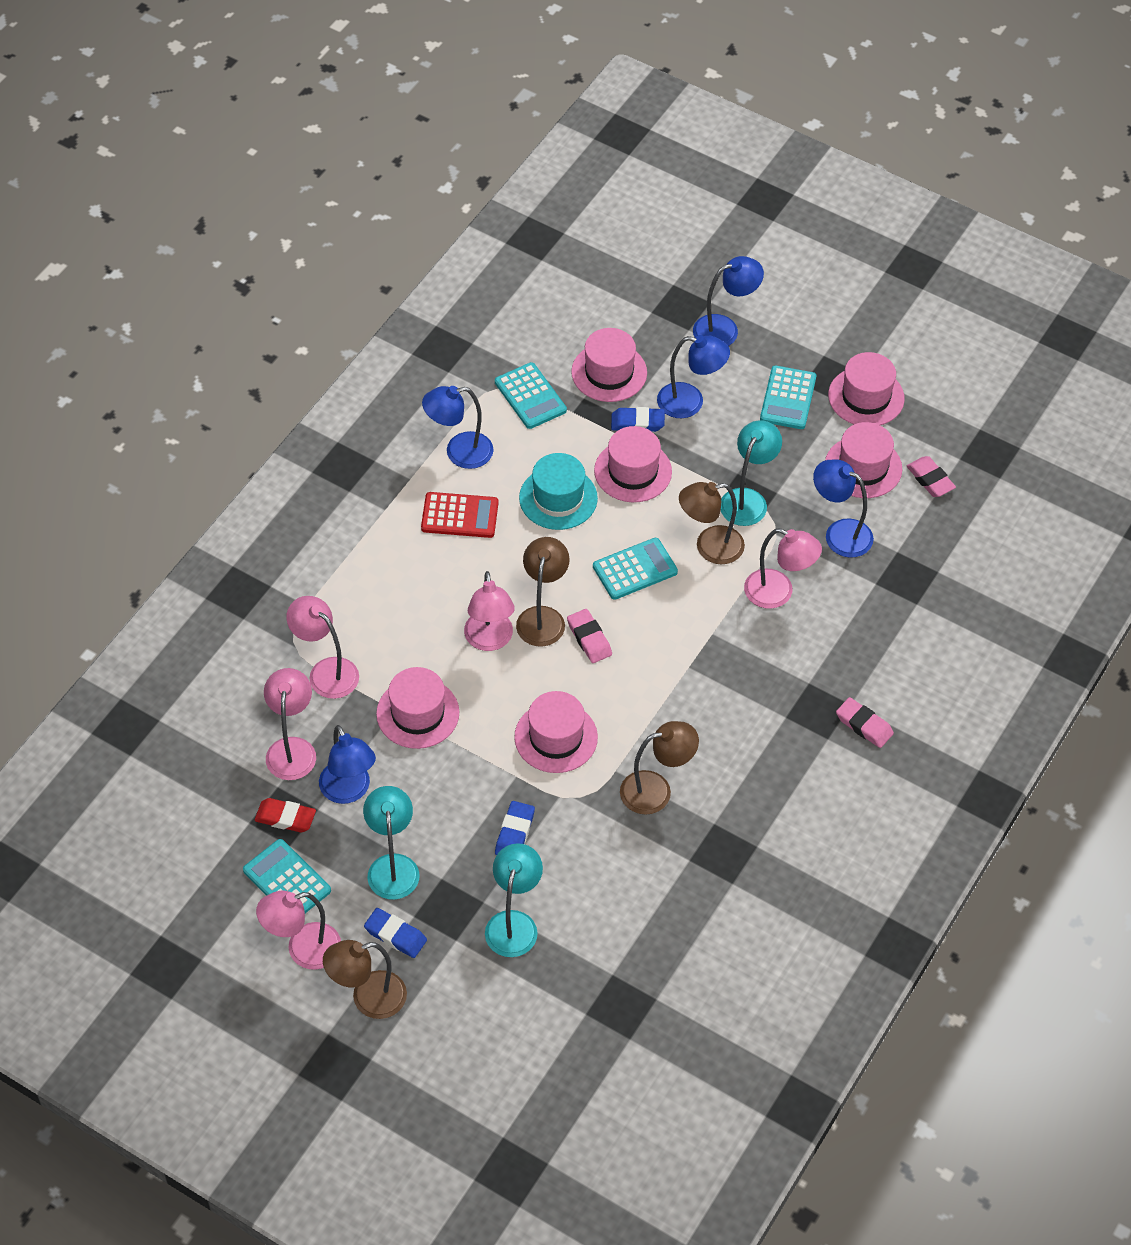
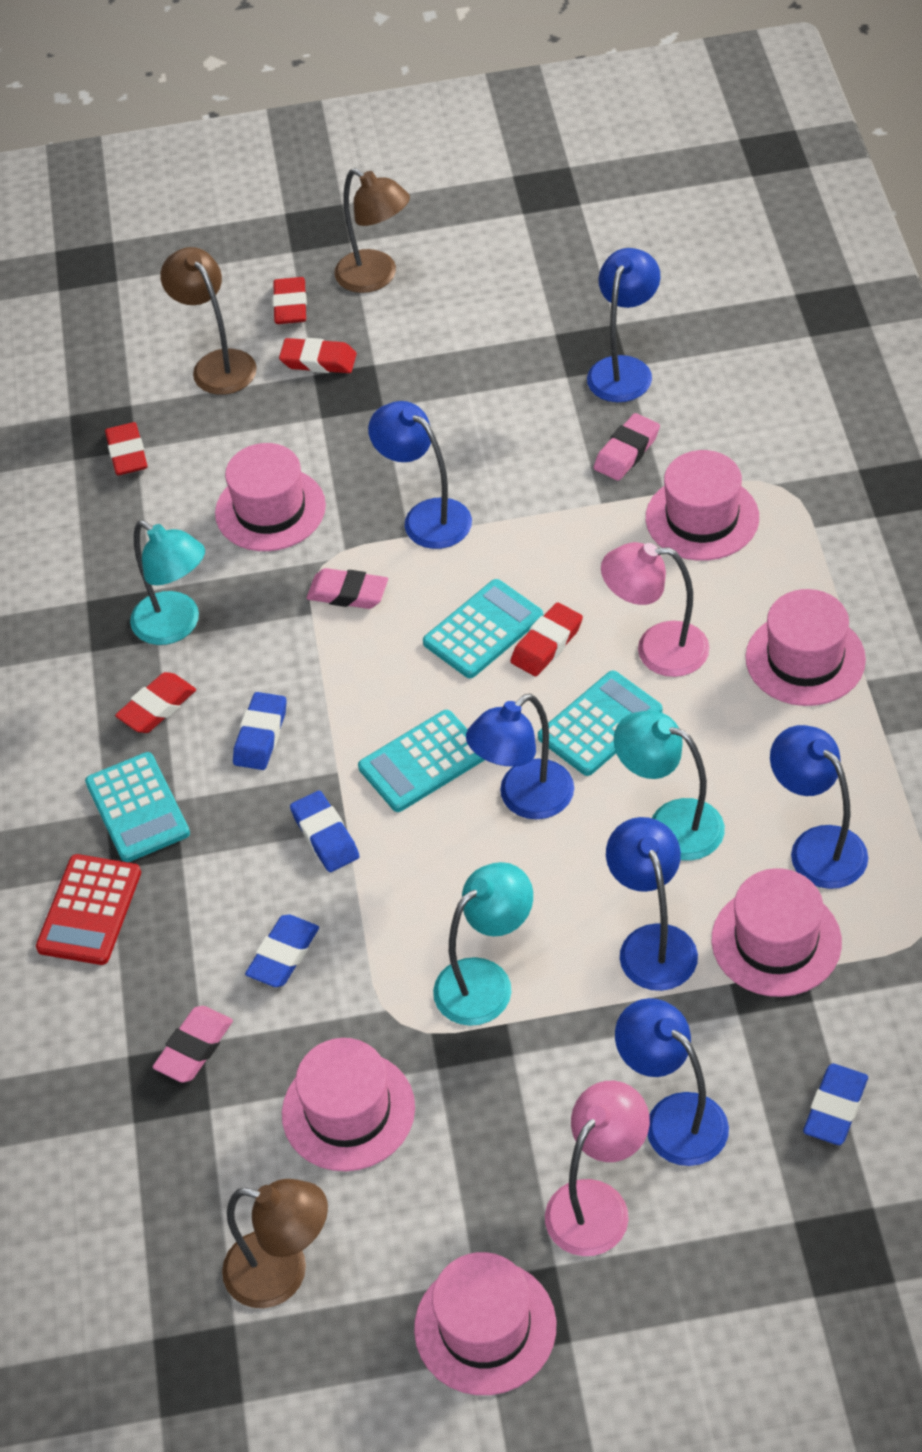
blue eraser: 3 -> 4
blue lamp: 5 -> 6
brown lamp: 4 -> 3
pink lamp: 5 -> 2
red eraser: 1 -> 5
turquoise hat: 1 -> 0

